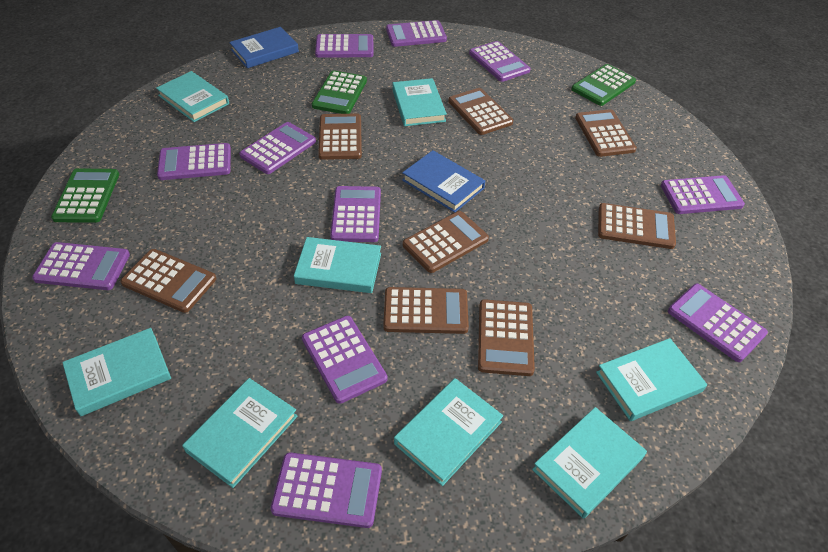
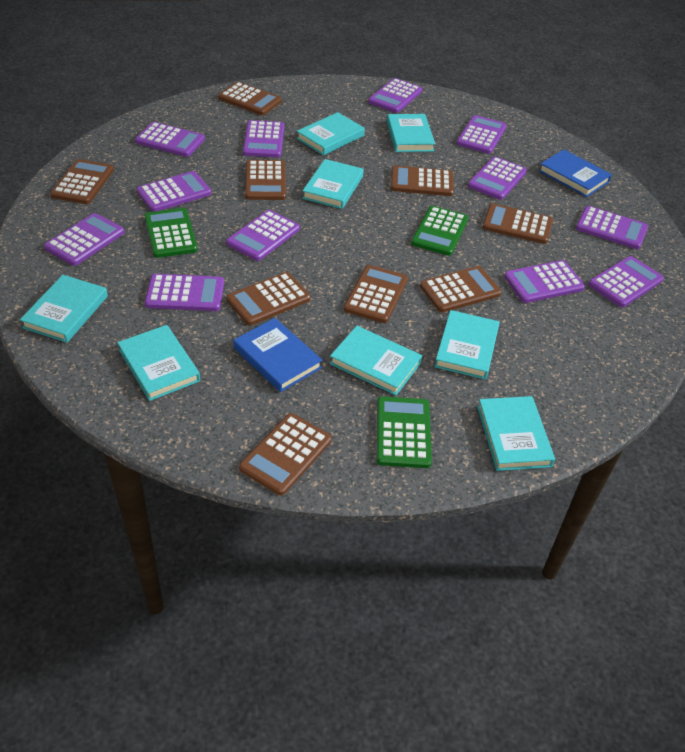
brown calculator: 8 -> 9
purple calculator: 11 -> 12

